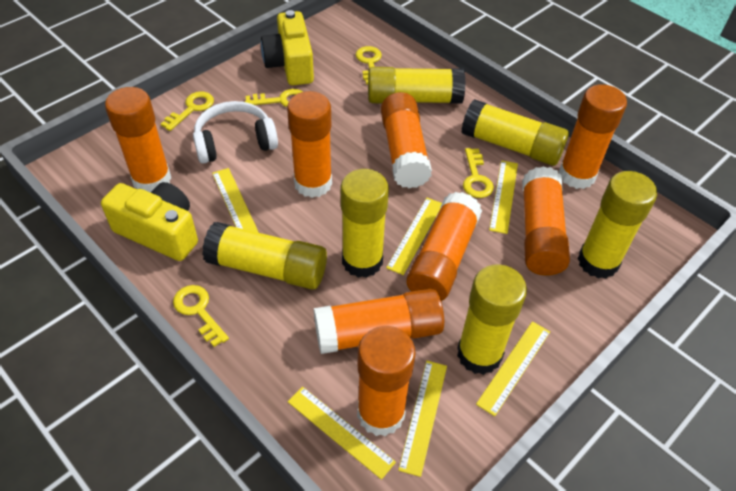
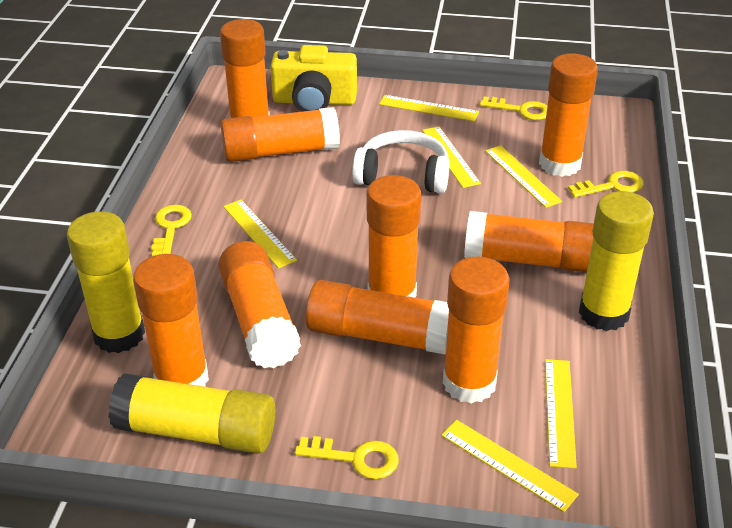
orange glue stick: 8 -> 9
yellow camera: 2 -> 1
yellow glue stick: 6 -> 3
yellow key: 5 -> 4

